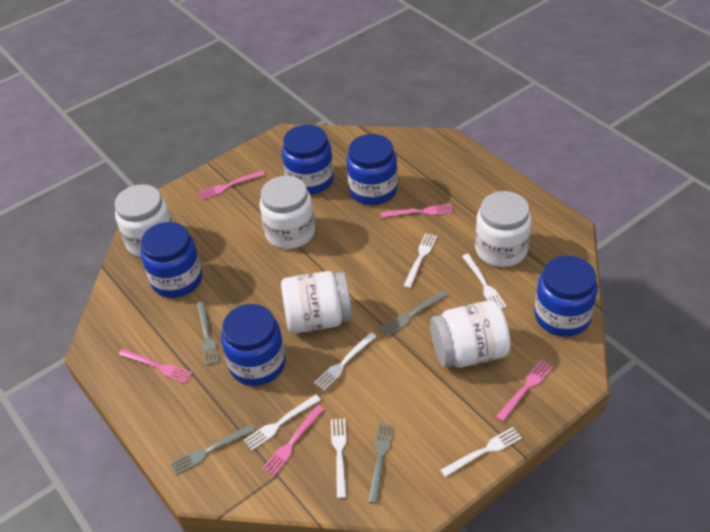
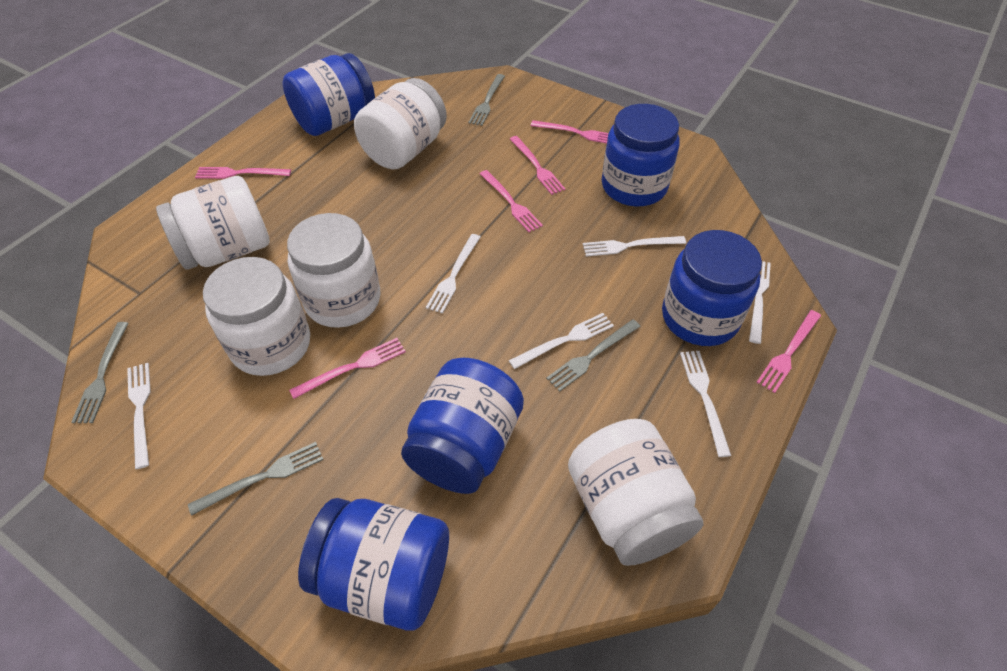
pink fork: 5 -> 6

